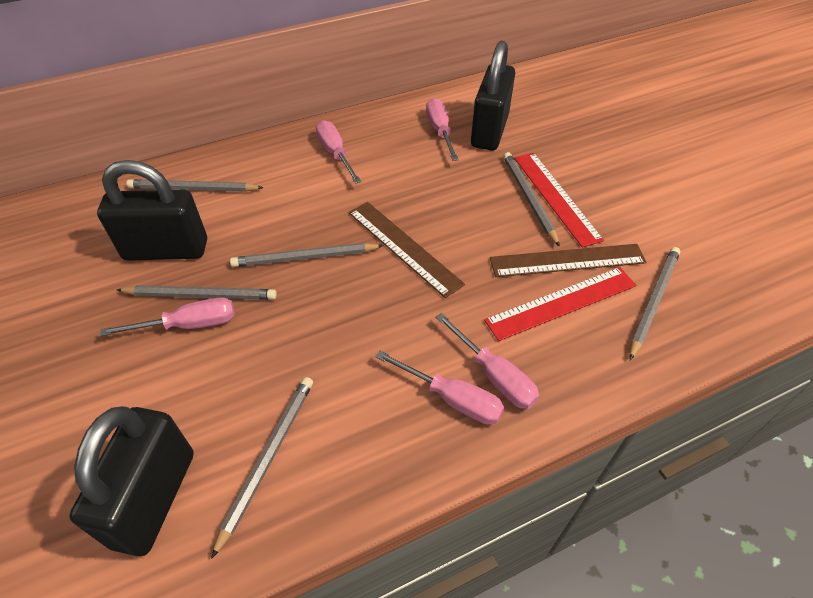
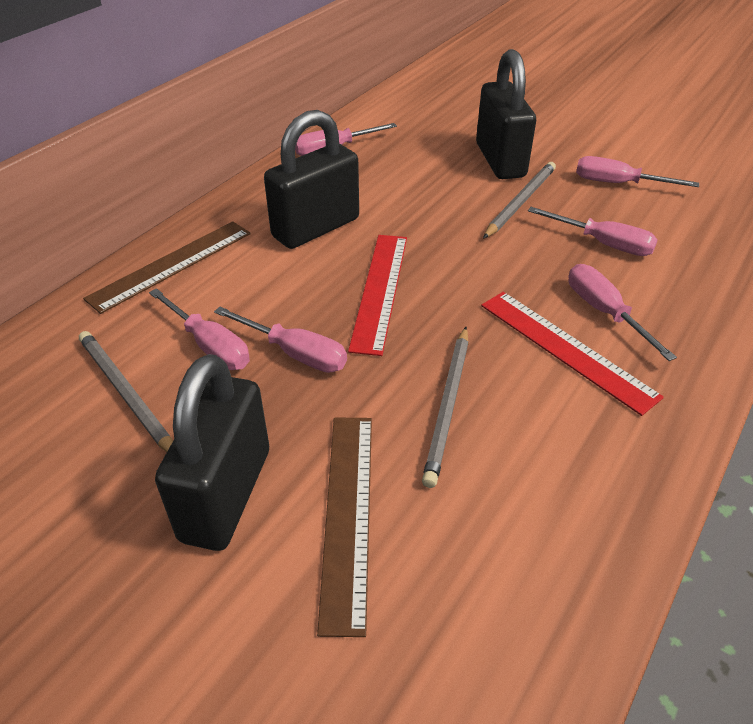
grey pencil: 6 -> 3
pink screwdriver: 5 -> 6

